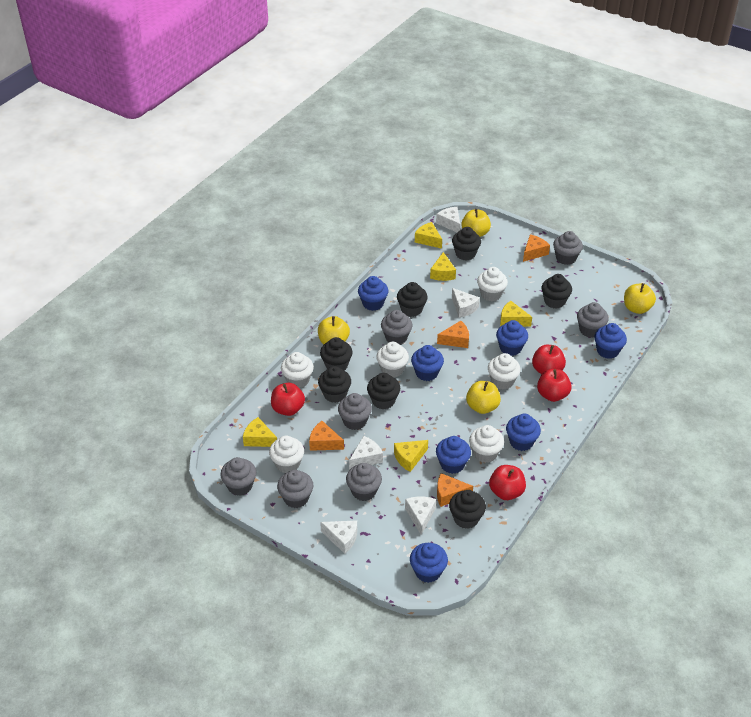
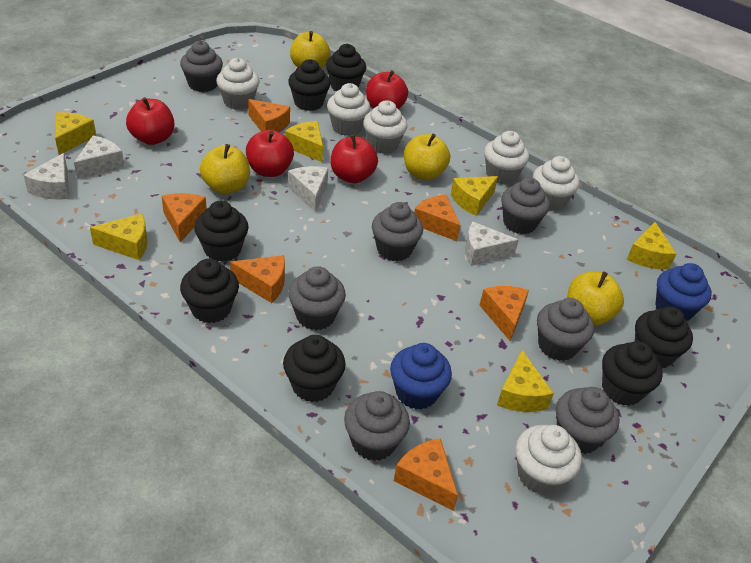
blue cupcake: 7 -> 2
orange cheese: 4 -> 6
white cheese: 5 -> 4
yellow cheese: 5 -> 6

